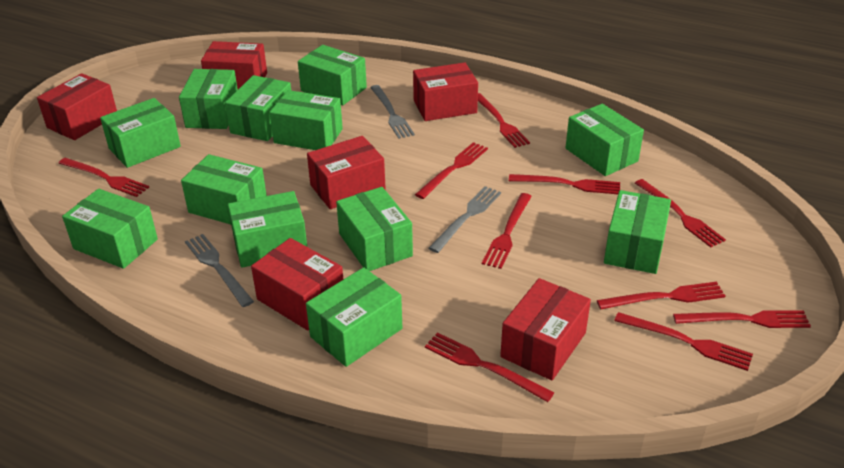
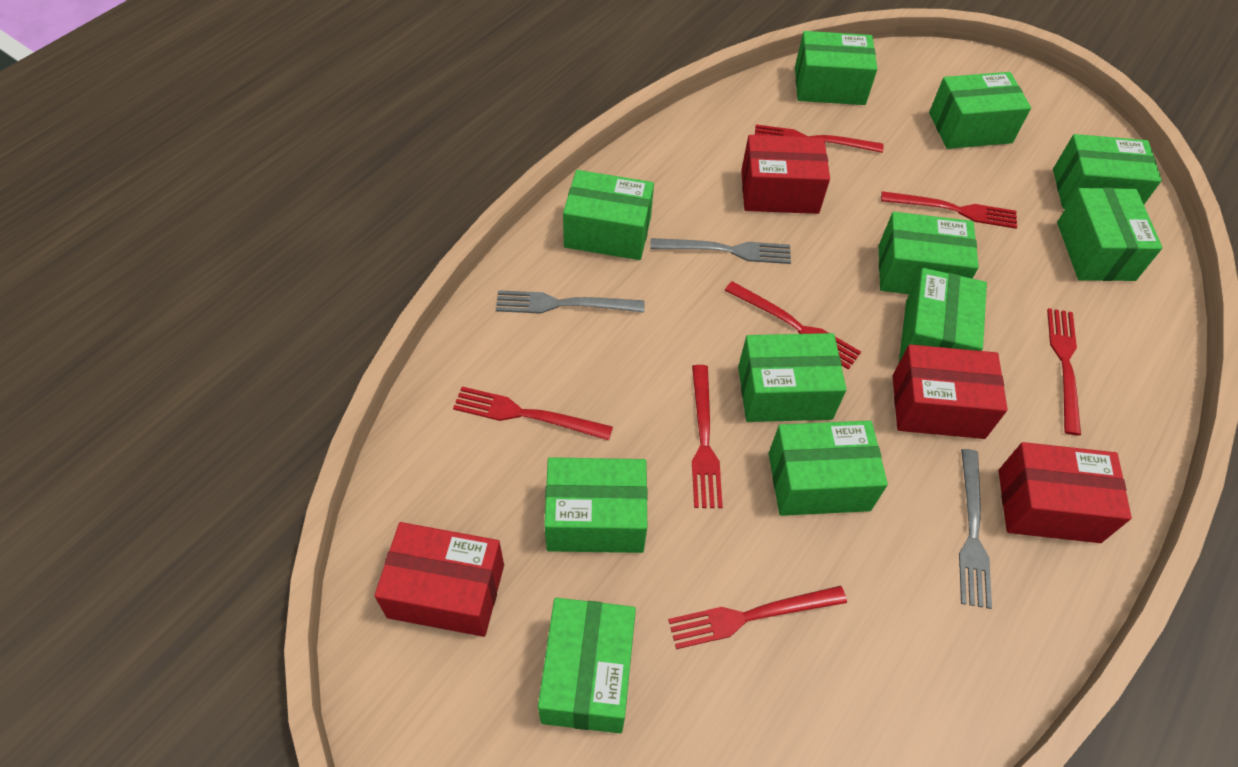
green box: 12 -> 11
red box: 6 -> 4
red fork: 10 -> 7

